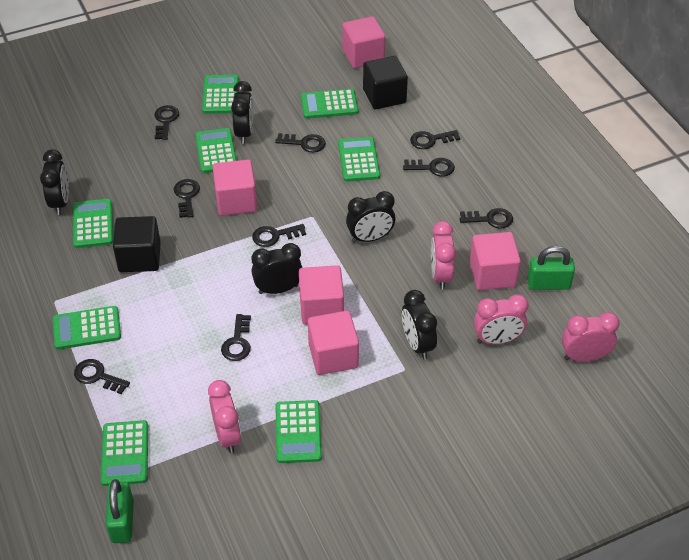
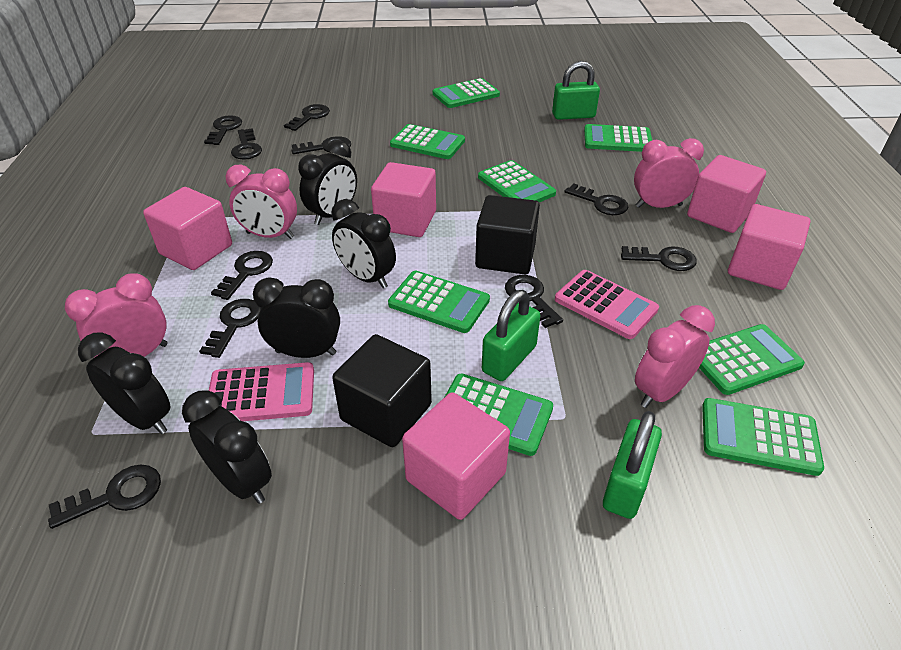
black key: 9 -> 10
green padlock: 2 -> 3
pink calculator: 0 -> 2

